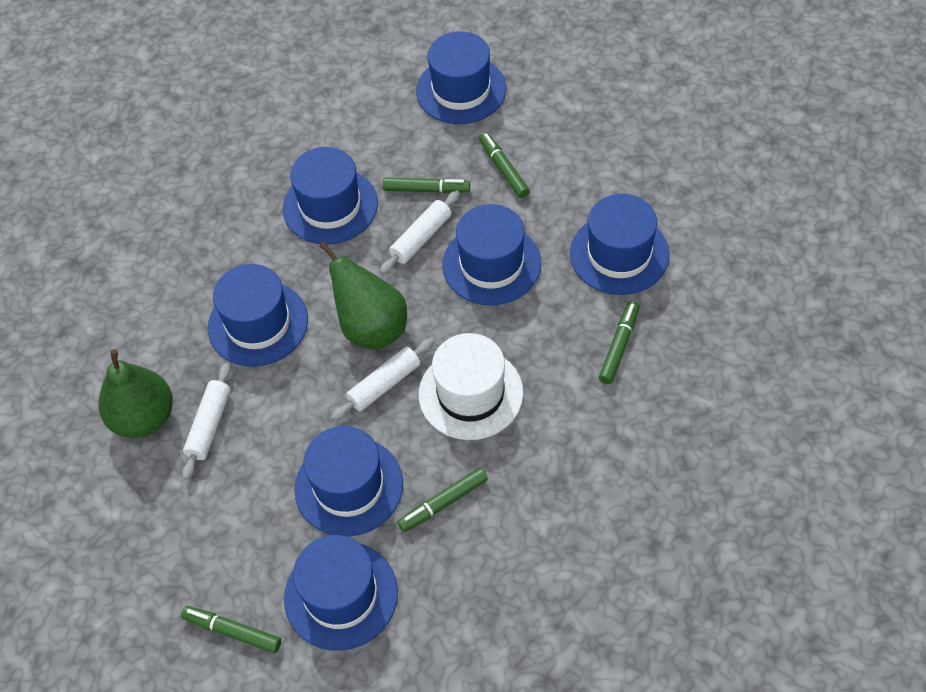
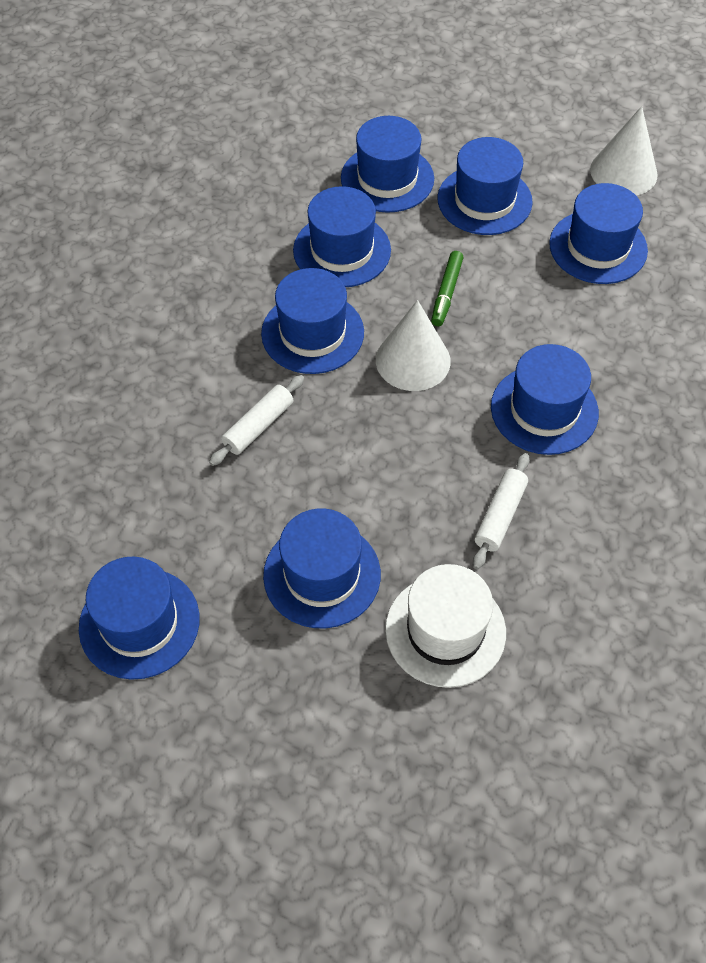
blue hat: 7 -> 8
green marker: 5 -> 1
green pear: 2 -> 0
white cone: 0 -> 2
white rolling pin: 3 -> 2

